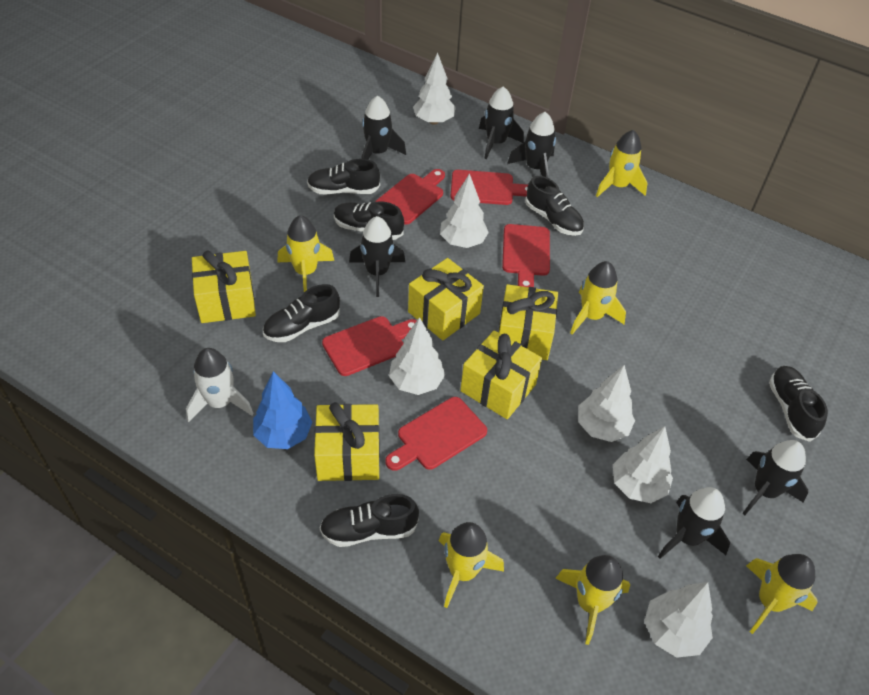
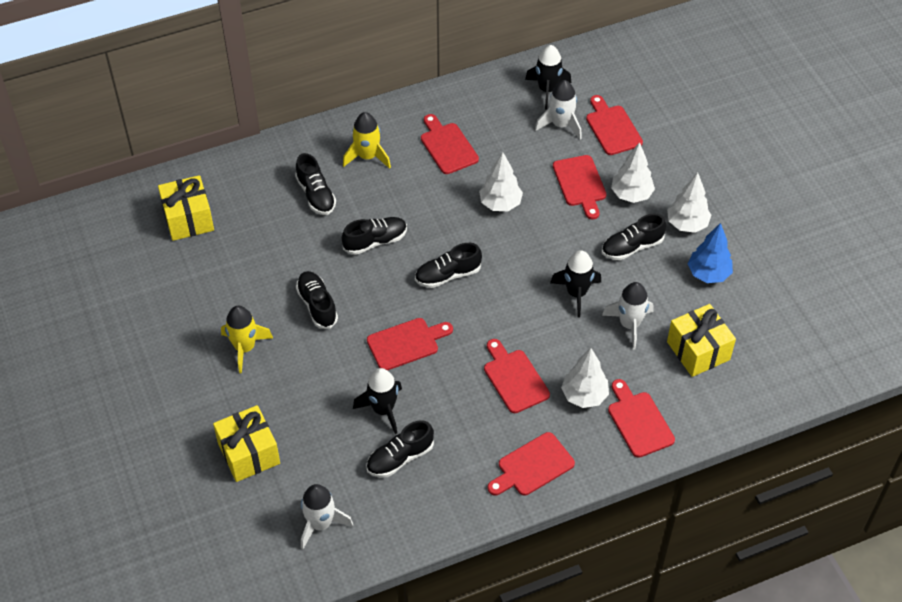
black rocket: 6 -> 3
red cutting board: 5 -> 7
white rocket: 1 -> 3
white tree: 6 -> 4
yellow gift: 5 -> 3
yellow rocket: 6 -> 2

